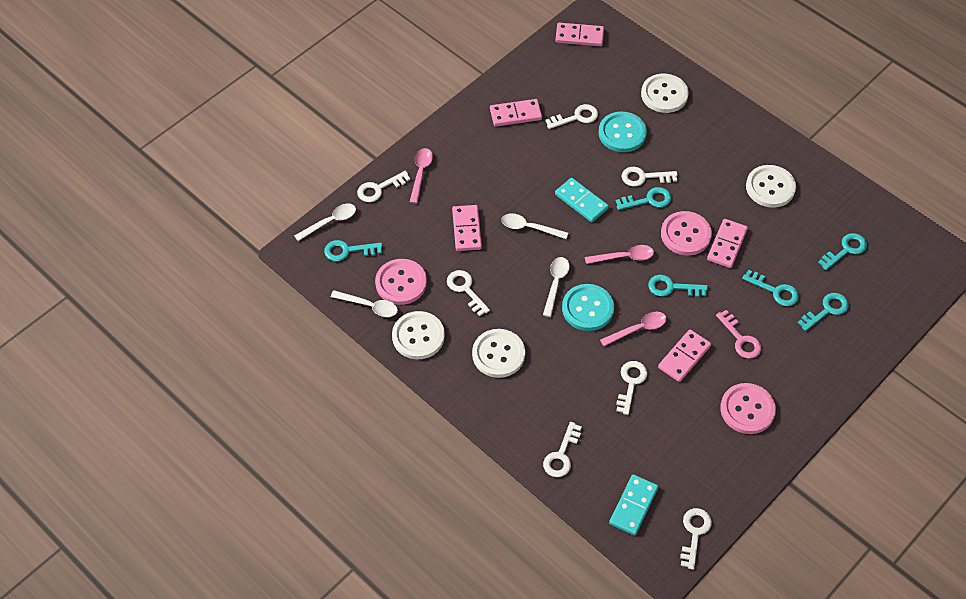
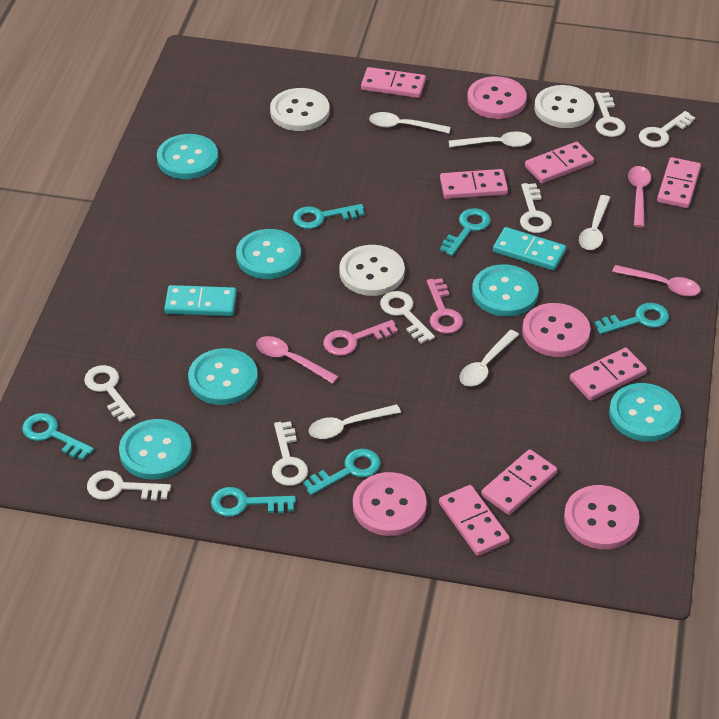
pink button: 3 -> 4
pink domino: 5 -> 7
pink key: 1 -> 2
turquoise button: 2 -> 6
white button: 4 -> 3
white spoon: 4 -> 5

